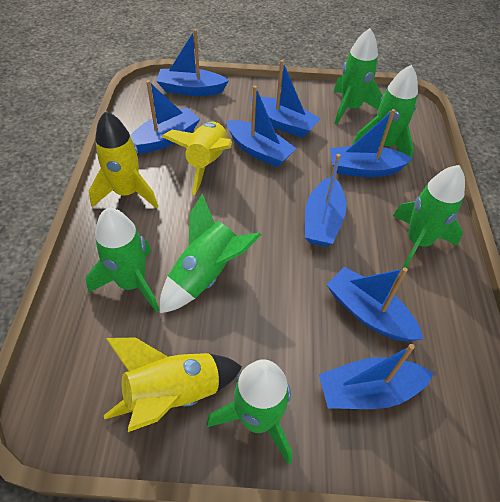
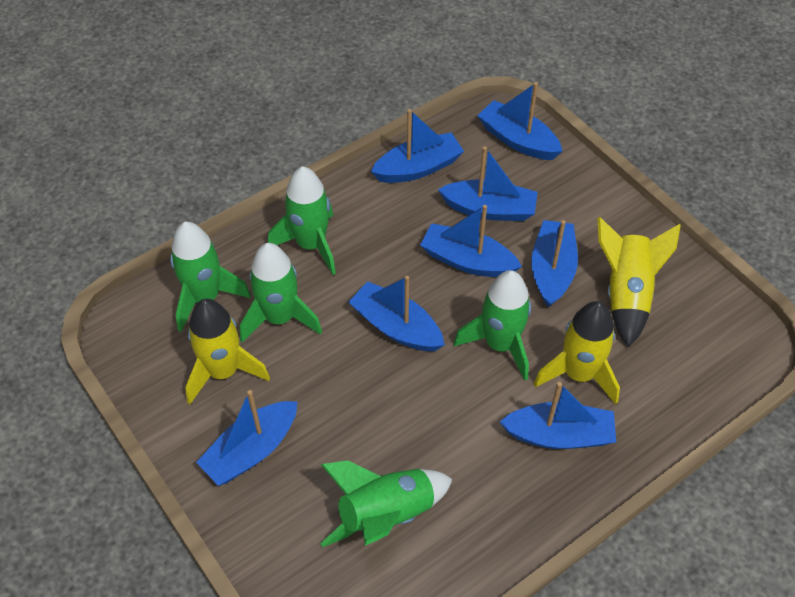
green rocket: 6 -> 5

